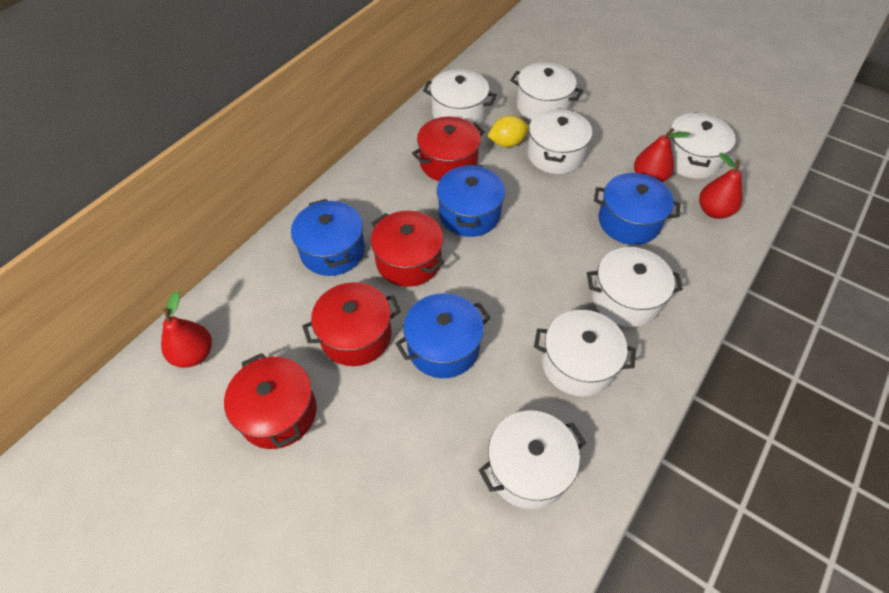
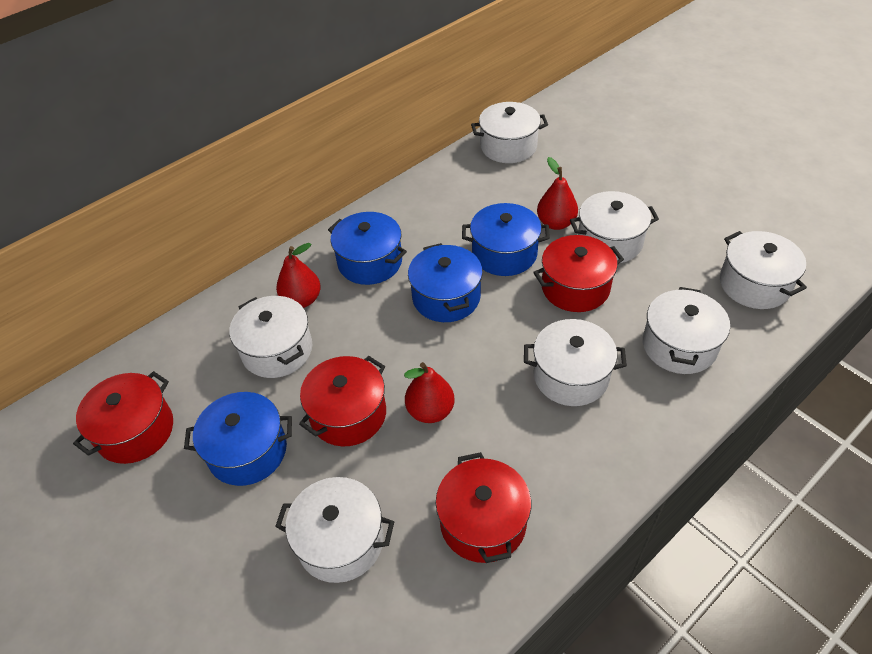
yellow lemon: 1 -> 0

